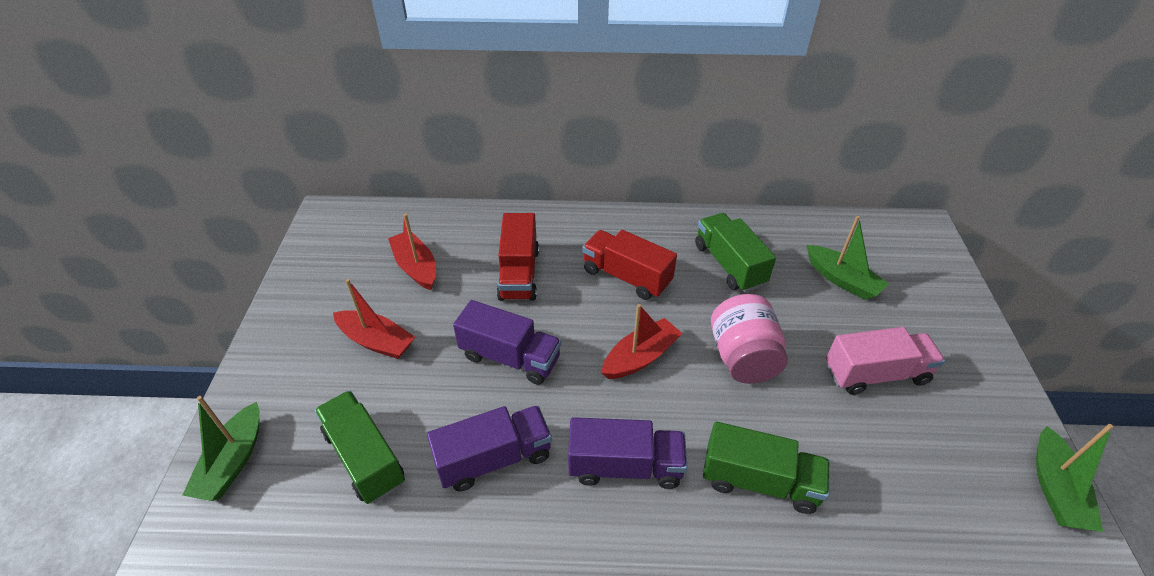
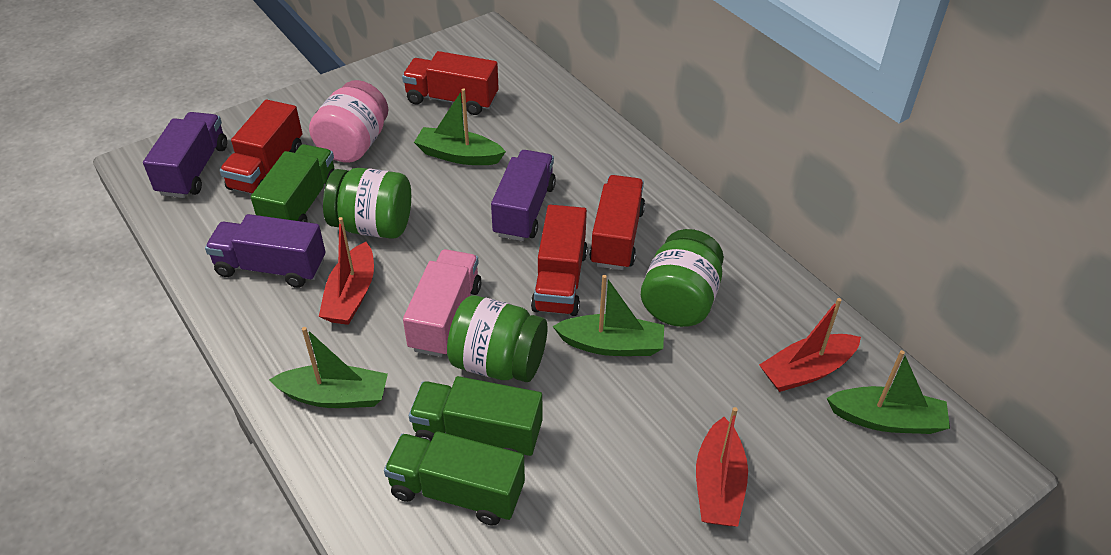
green boat: 3 -> 4
green jar: 0 -> 3
red truck: 2 -> 4

